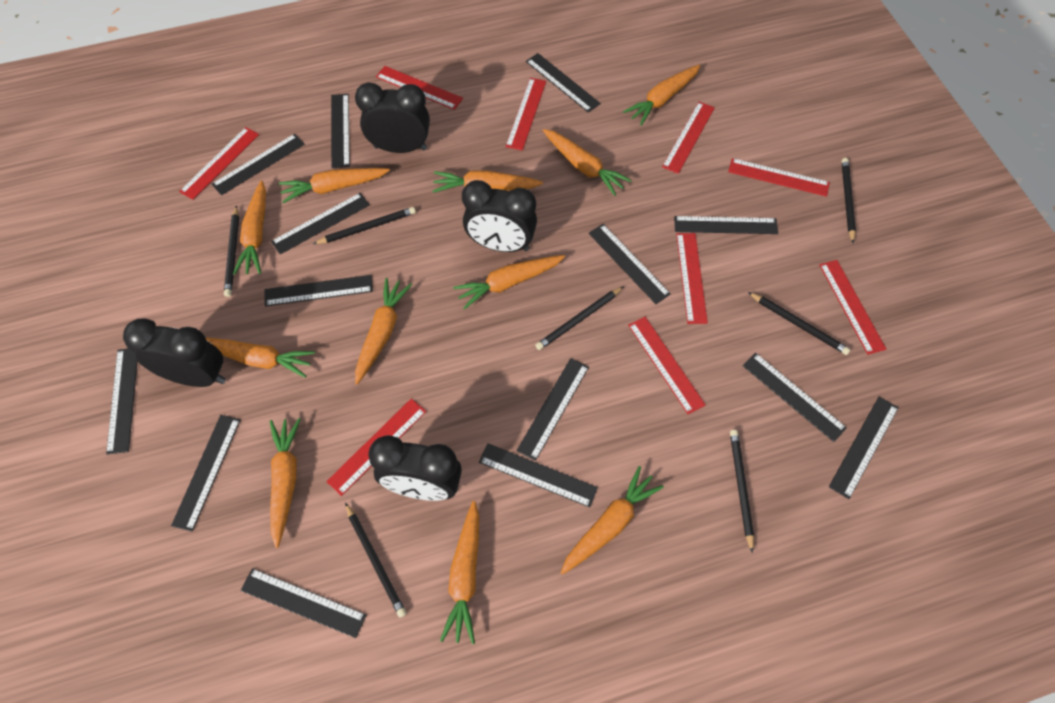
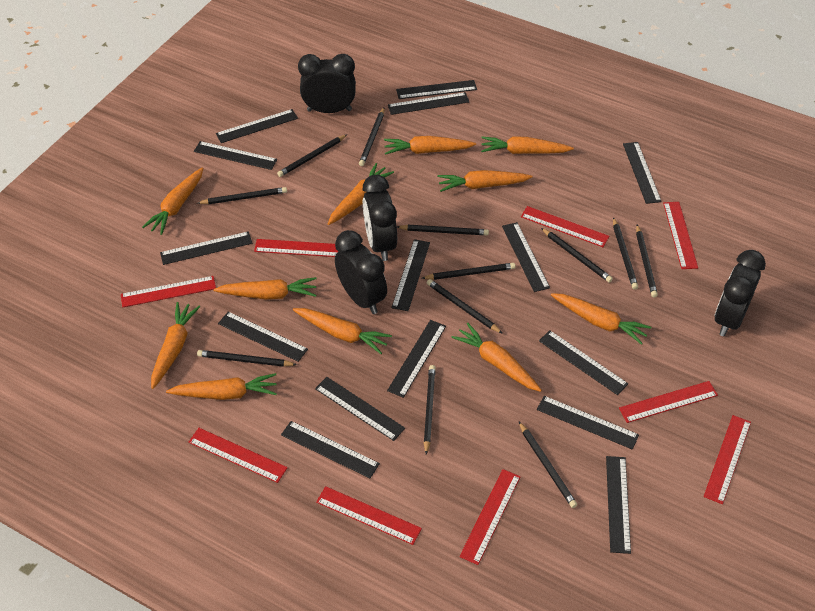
black pencil: 7 -> 12
black ruler: 14 -> 15

